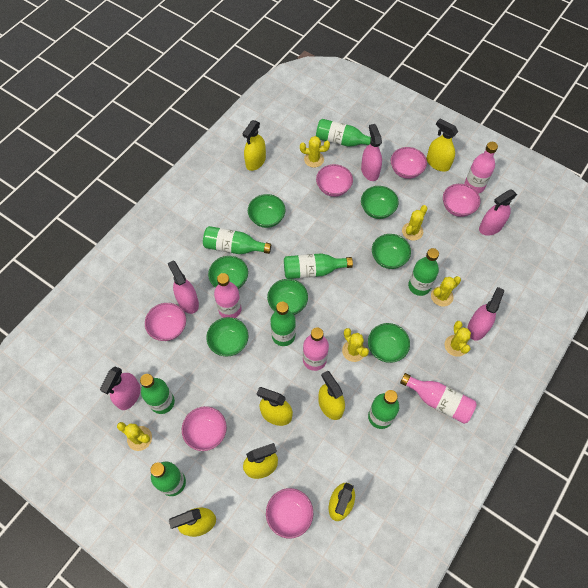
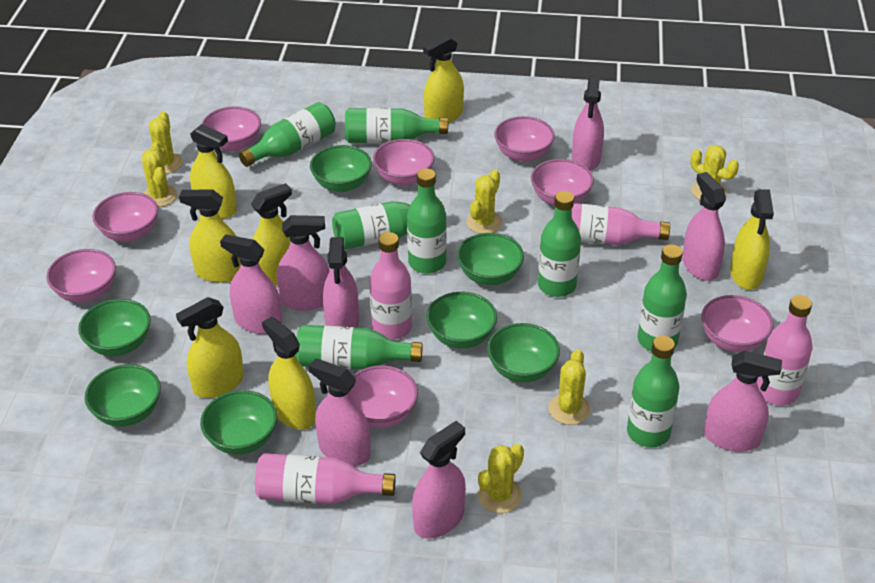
pink bowl: 6 -> 8
pink spray bottle: 5 -> 8

